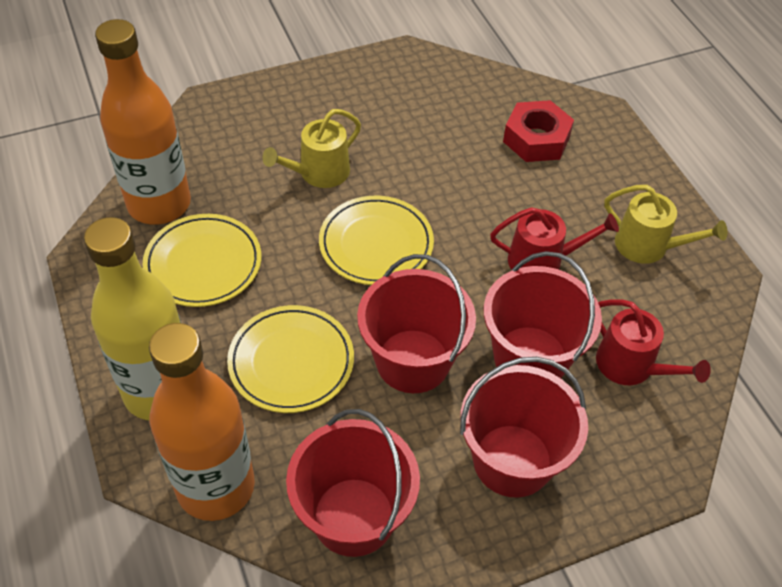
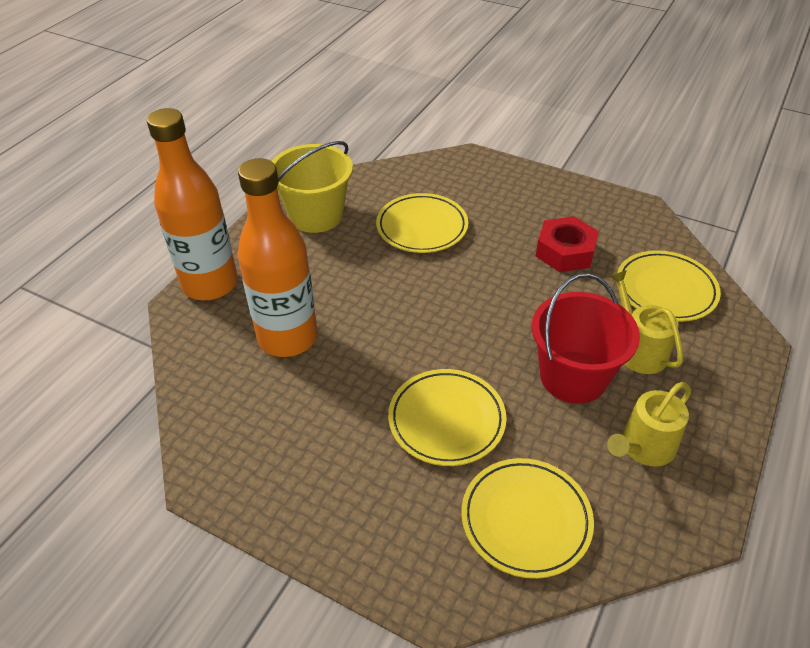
red bucket: 4 -> 1
red watering can: 2 -> 0
yellow bottle: 1 -> 0
yellow bucket: 0 -> 1
yellow plate: 3 -> 4

